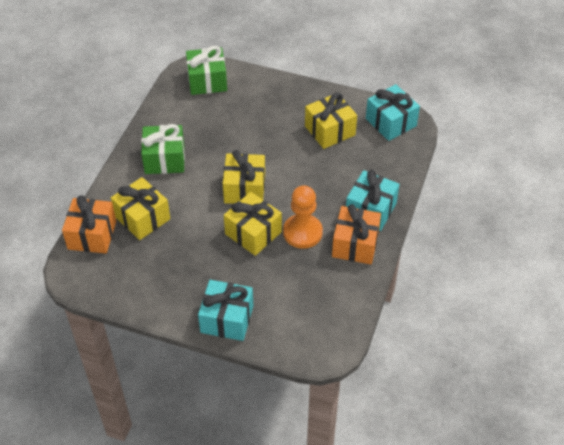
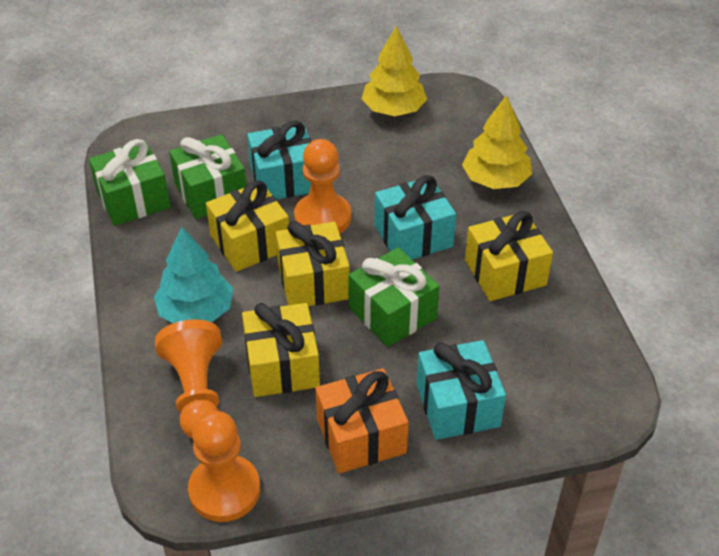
green gift: 2 -> 3
orange gift: 2 -> 1
orange pawn: 1 -> 3
turquoise tree: 0 -> 1
yellow tree: 0 -> 2

